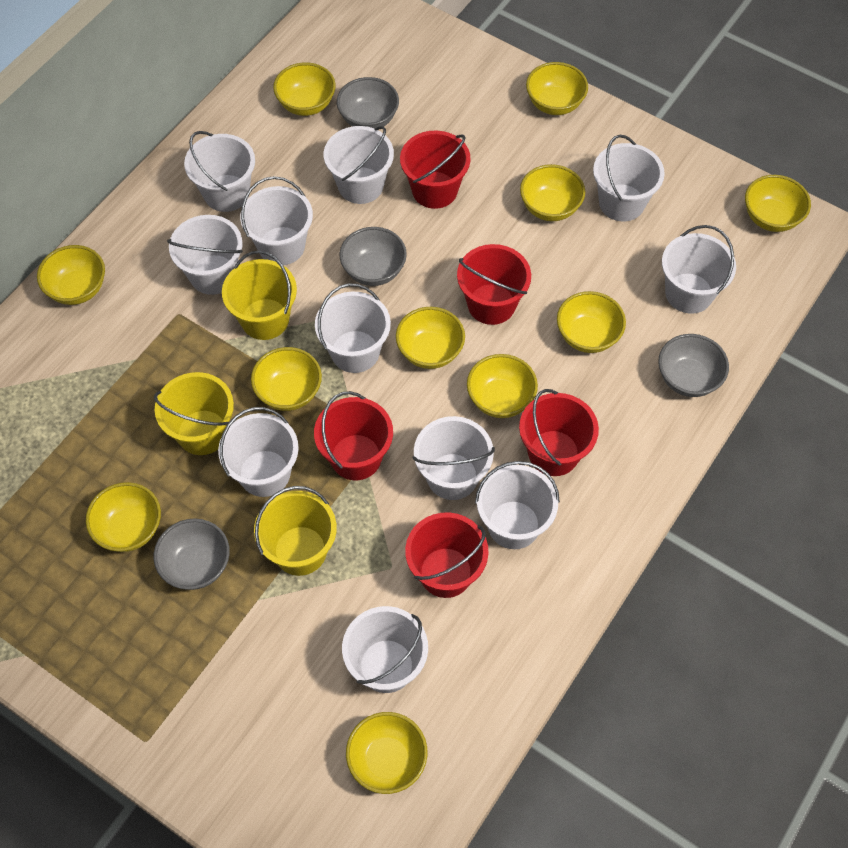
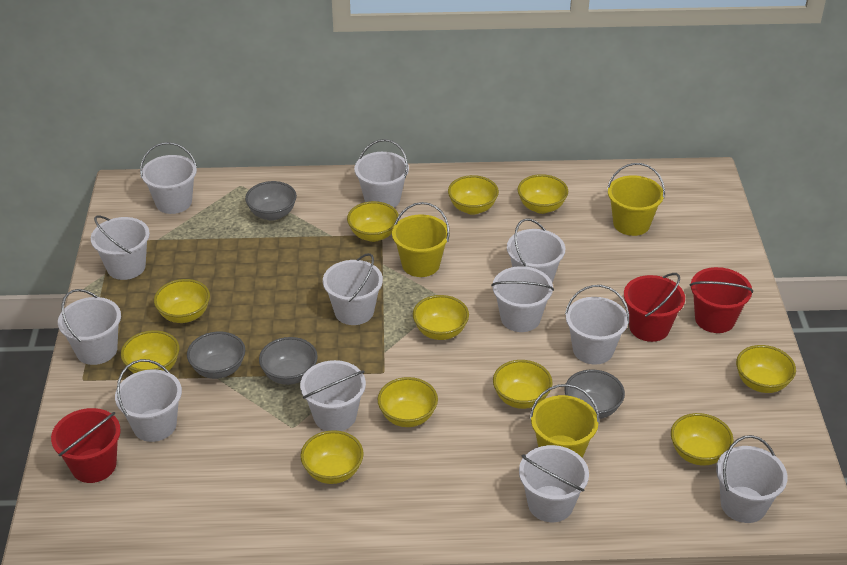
red bucket: 5 -> 3
white bucket: 11 -> 12

